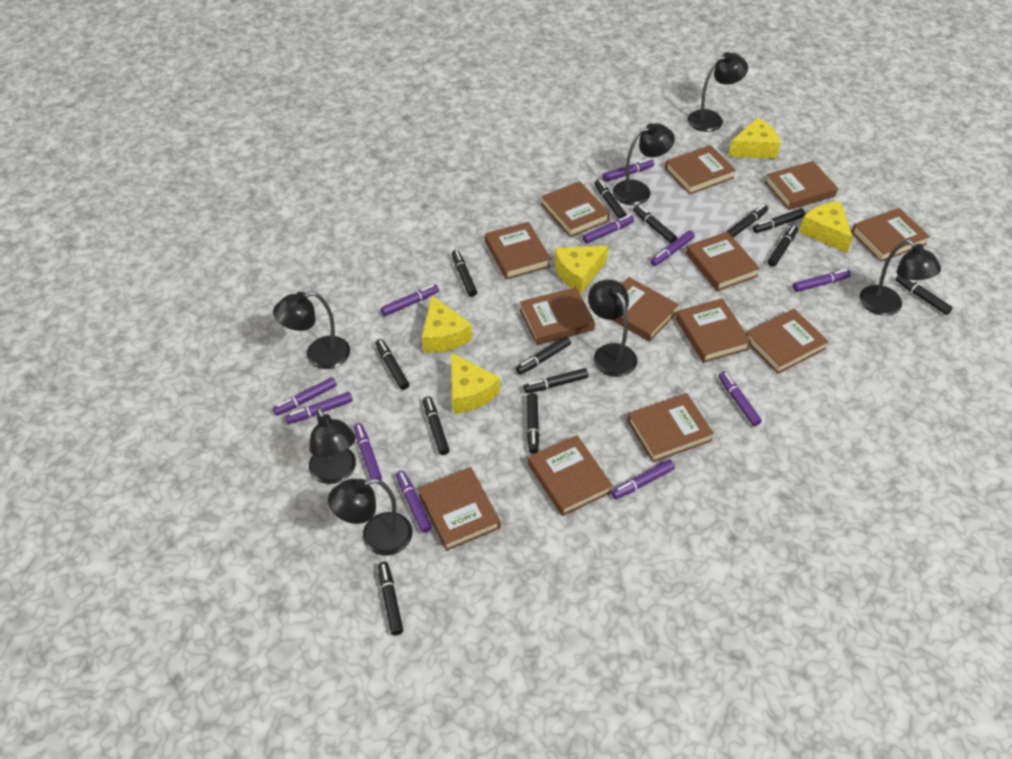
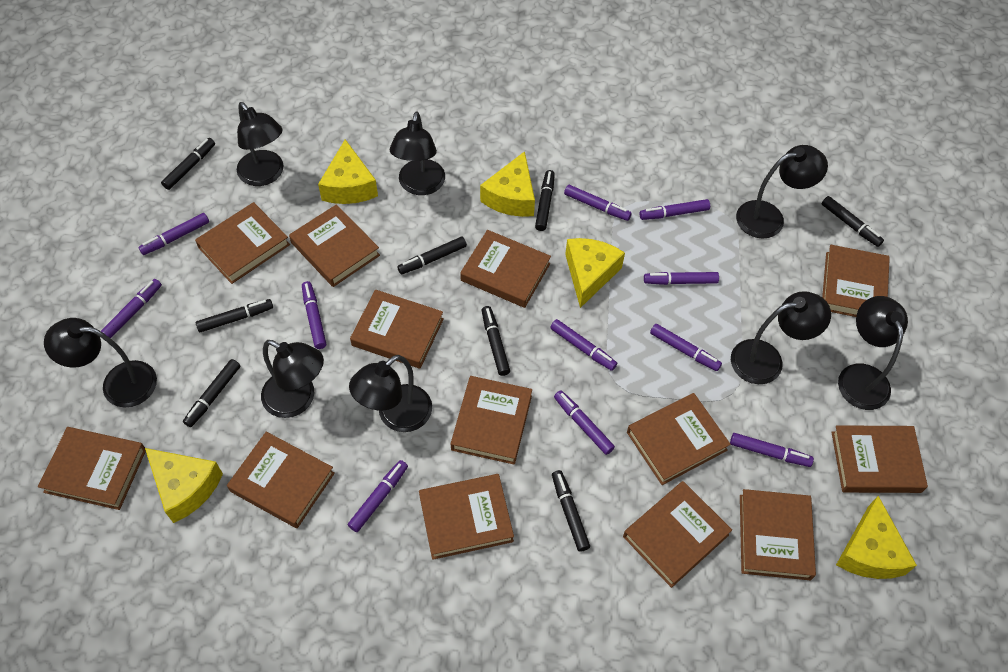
black lamp: 7 -> 8
black marker: 13 -> 8

